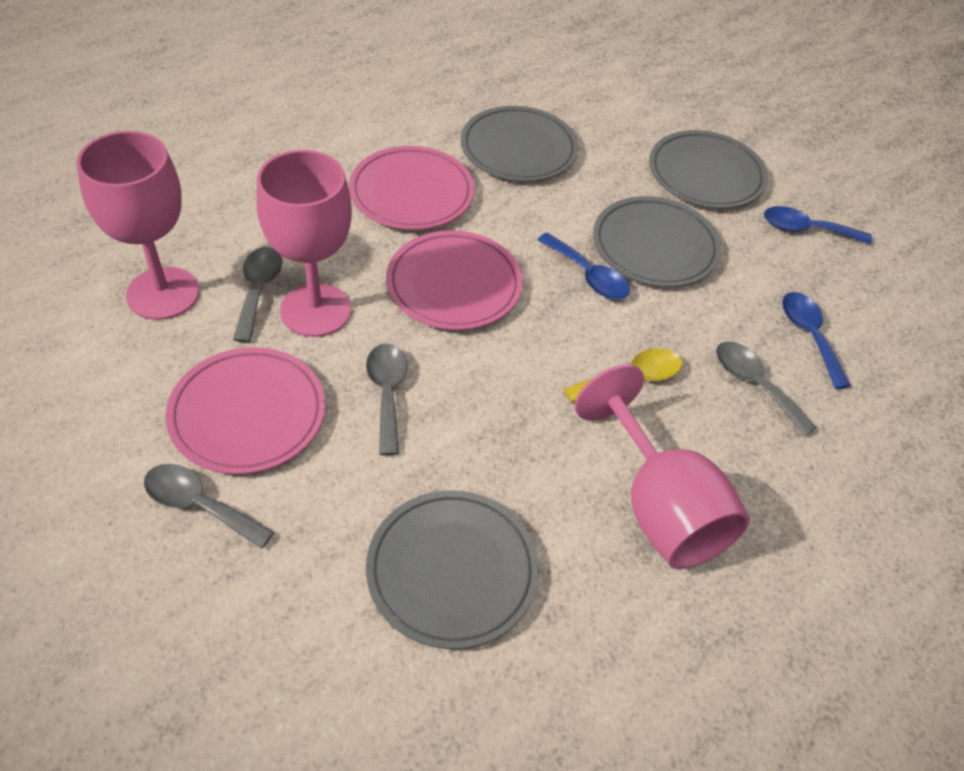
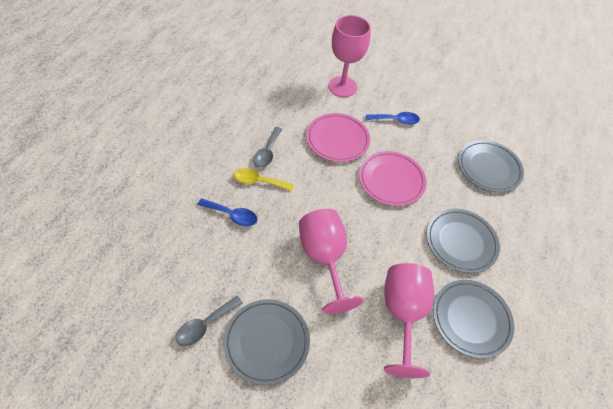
blue spoon: 3 -> 2
grey spoon: 4 -> 2
pink plate: 3 -> 2

